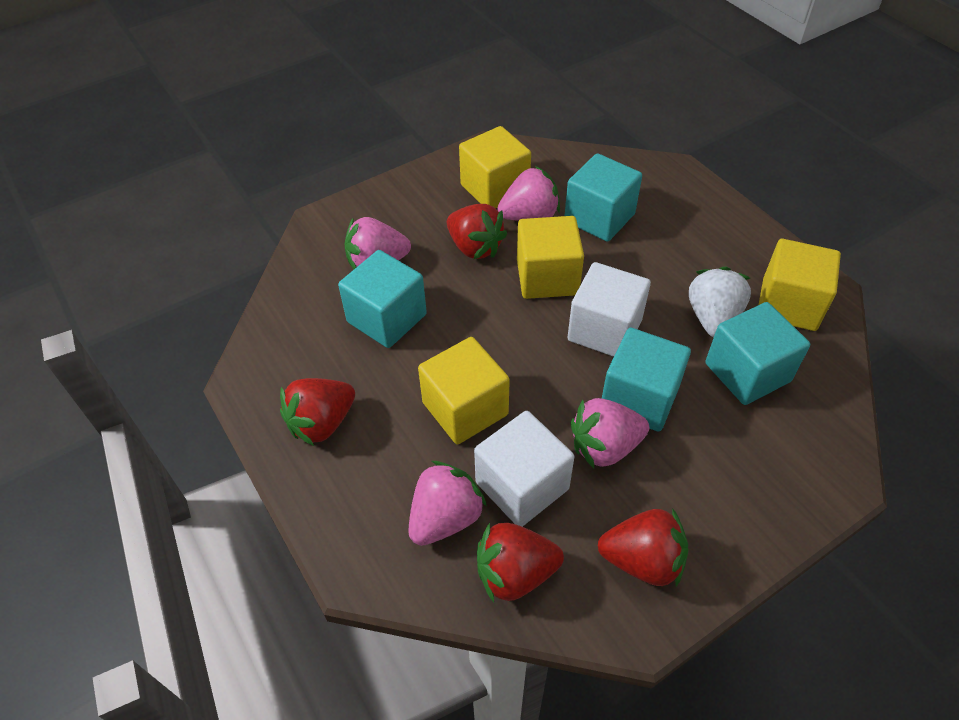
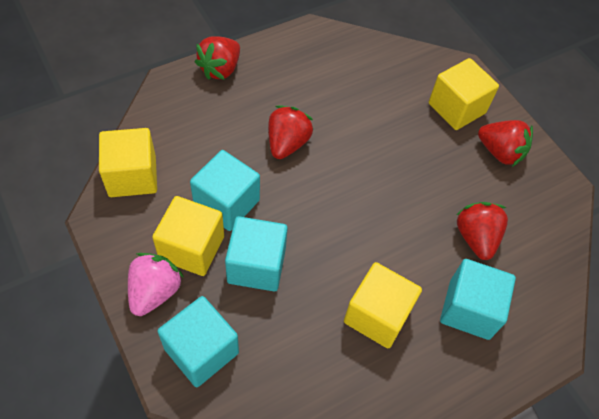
pink strawberry: 4 -> 1
white cube: 2 -> 0
white strawberry: 1 -> 0

